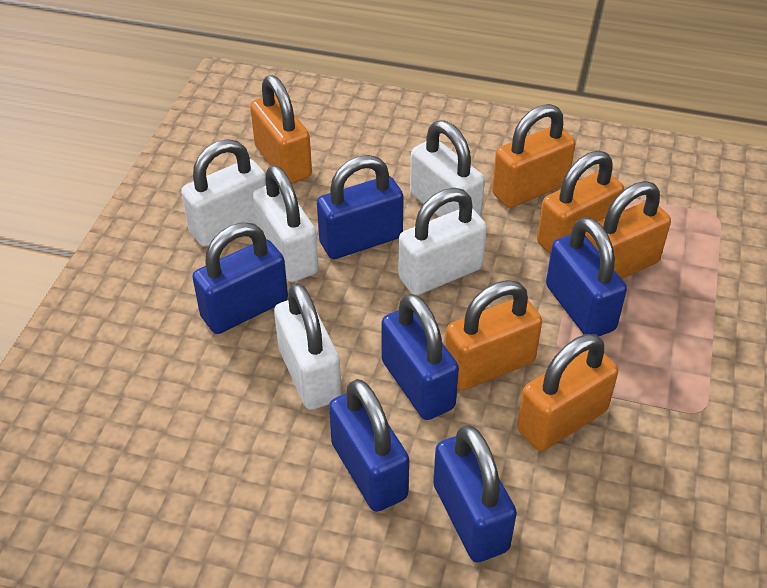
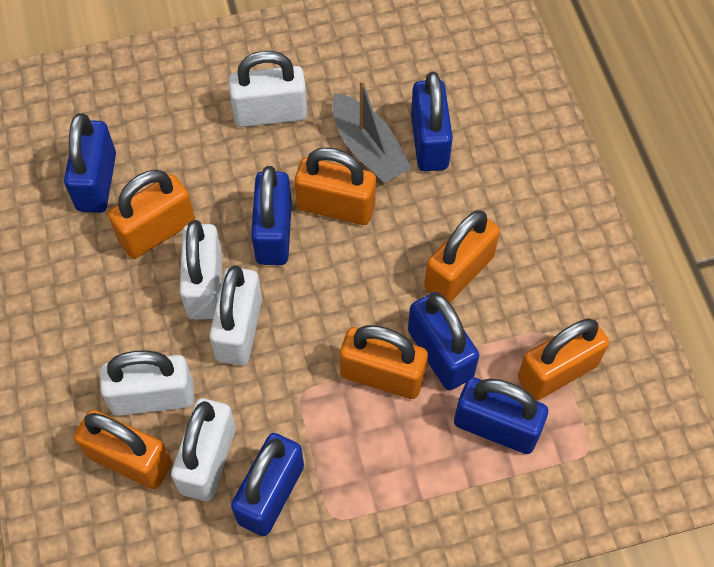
grey boat: 0 -> 1

